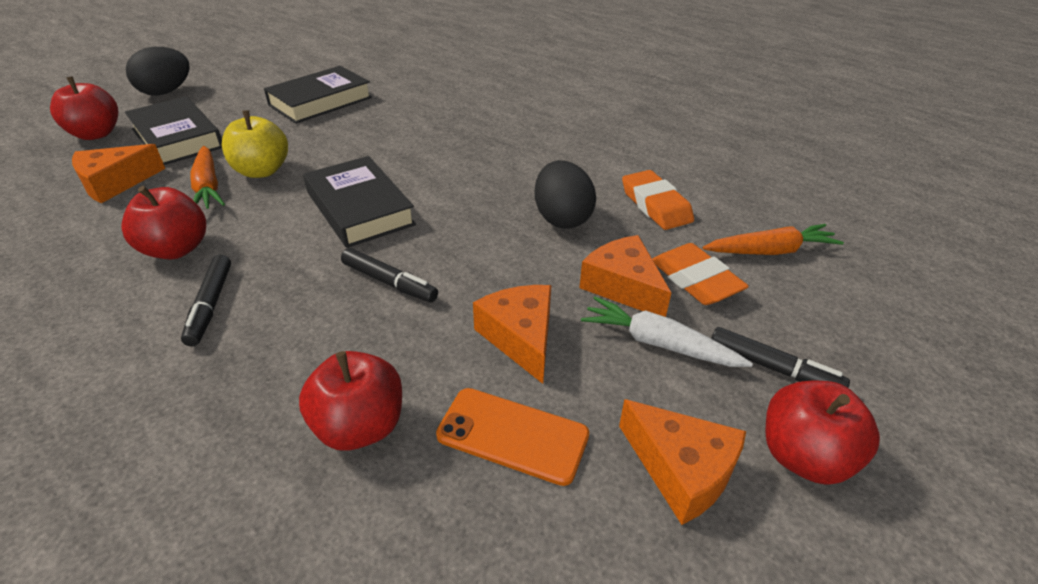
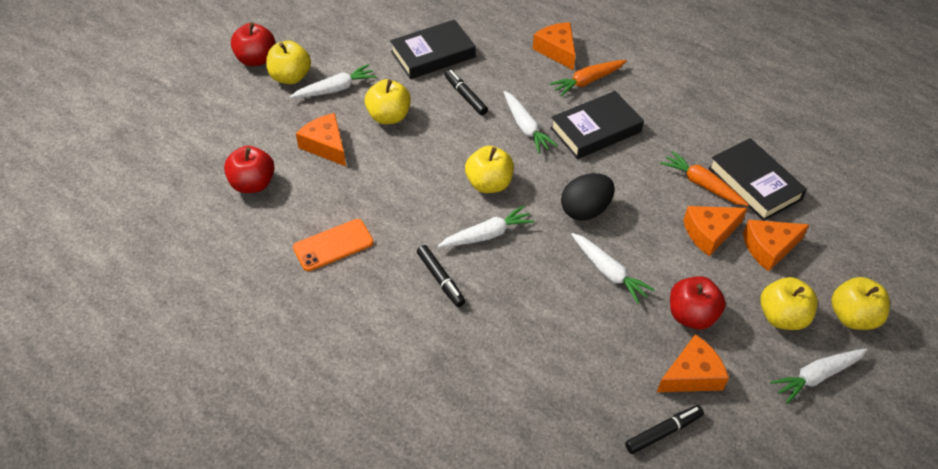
black egg: 2 -> 1
orange cheese: 4 -> 5
orange eraser: 2 -> 0
red apple: 4 -> 3
white carrot: 1 -> 5
yellow apple: 1 -> 5

